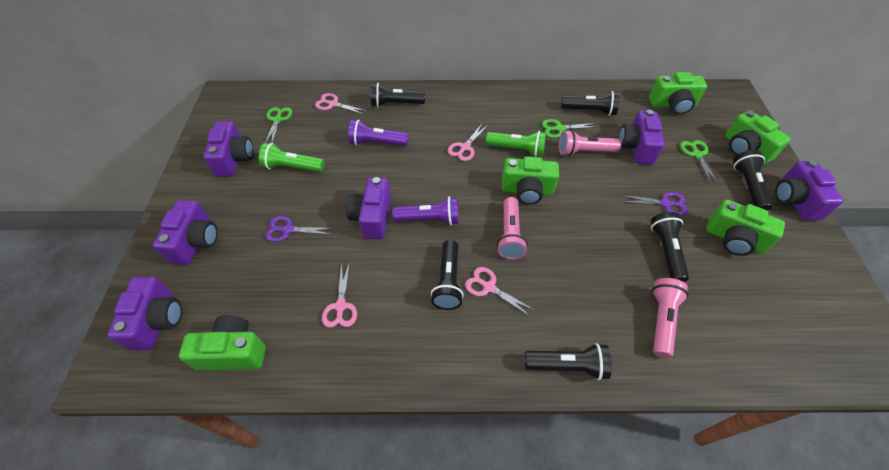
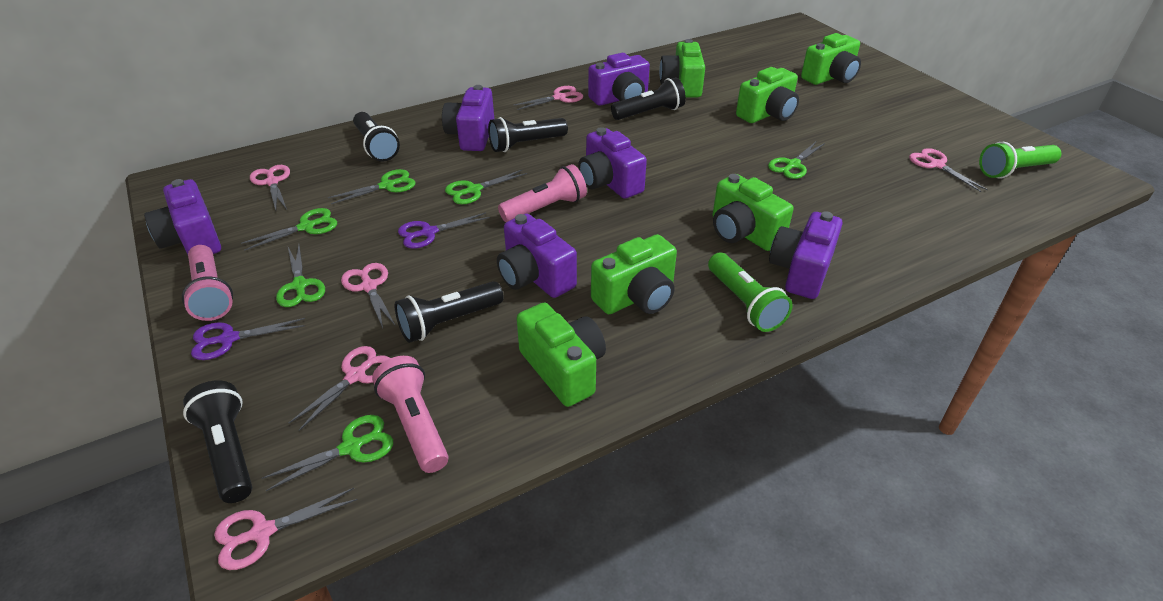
black flashlight: 6 -> 5
green camera: 5 -> 6
green scissors: 3 -> 6
pink scissors: 4 -> 6
purple flashlight: 2 -> 0

